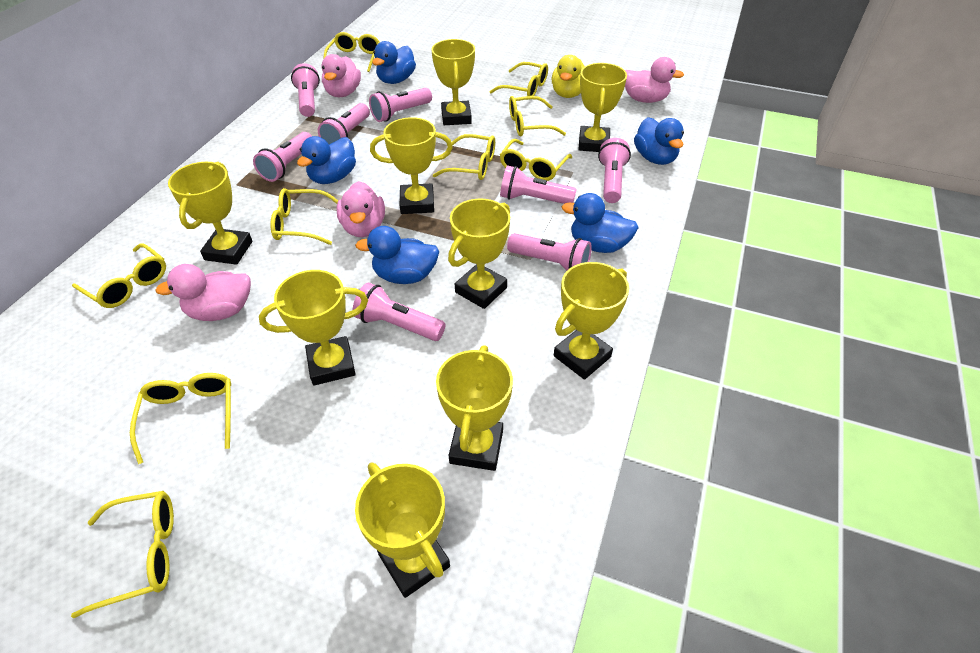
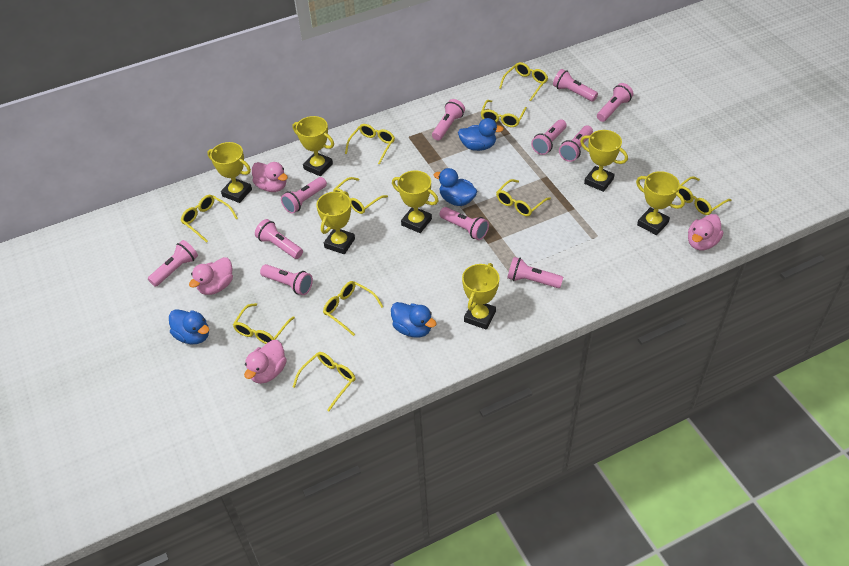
blue duck: 5 -> 4
pink flashlight: 8 -> 11
yellow duck: 1 -> 0
yellow glasses: 9 -> 10
yellow trophy: 9 -> 7

